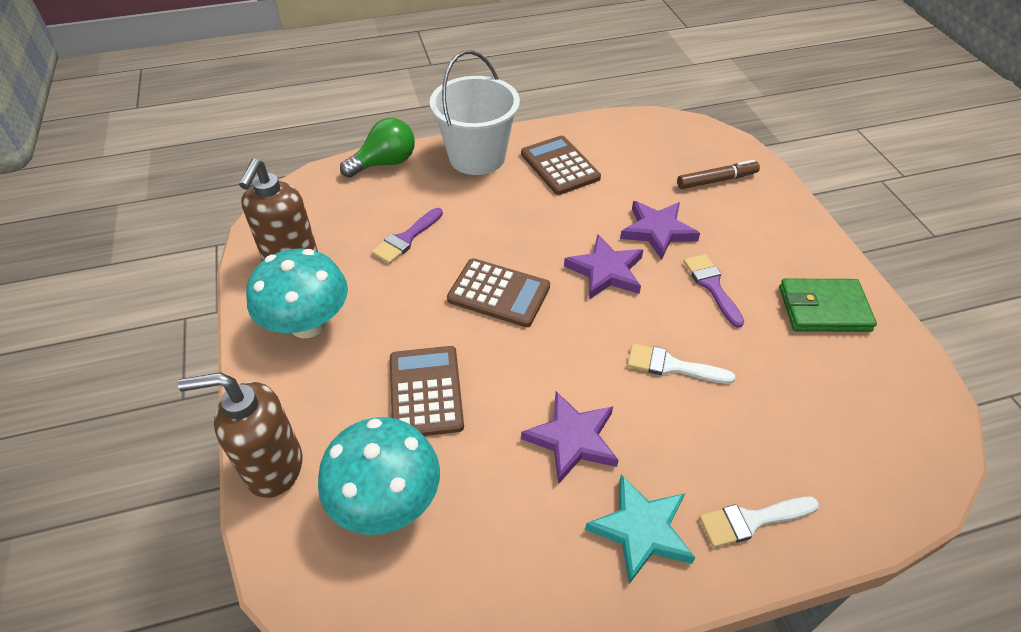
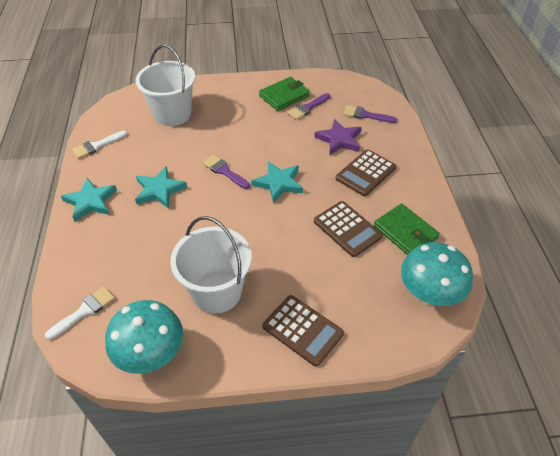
brown marker: 1 -> 0
brown soap dispenser: 2 -> 0
green light bulb: 1 -> 0
green wallet: 1 -> 2
purple brush: 2 -> 3
purple star: 3 -> 1
turquoise star: 1 -> 3
white bucket: 1 -> 2

